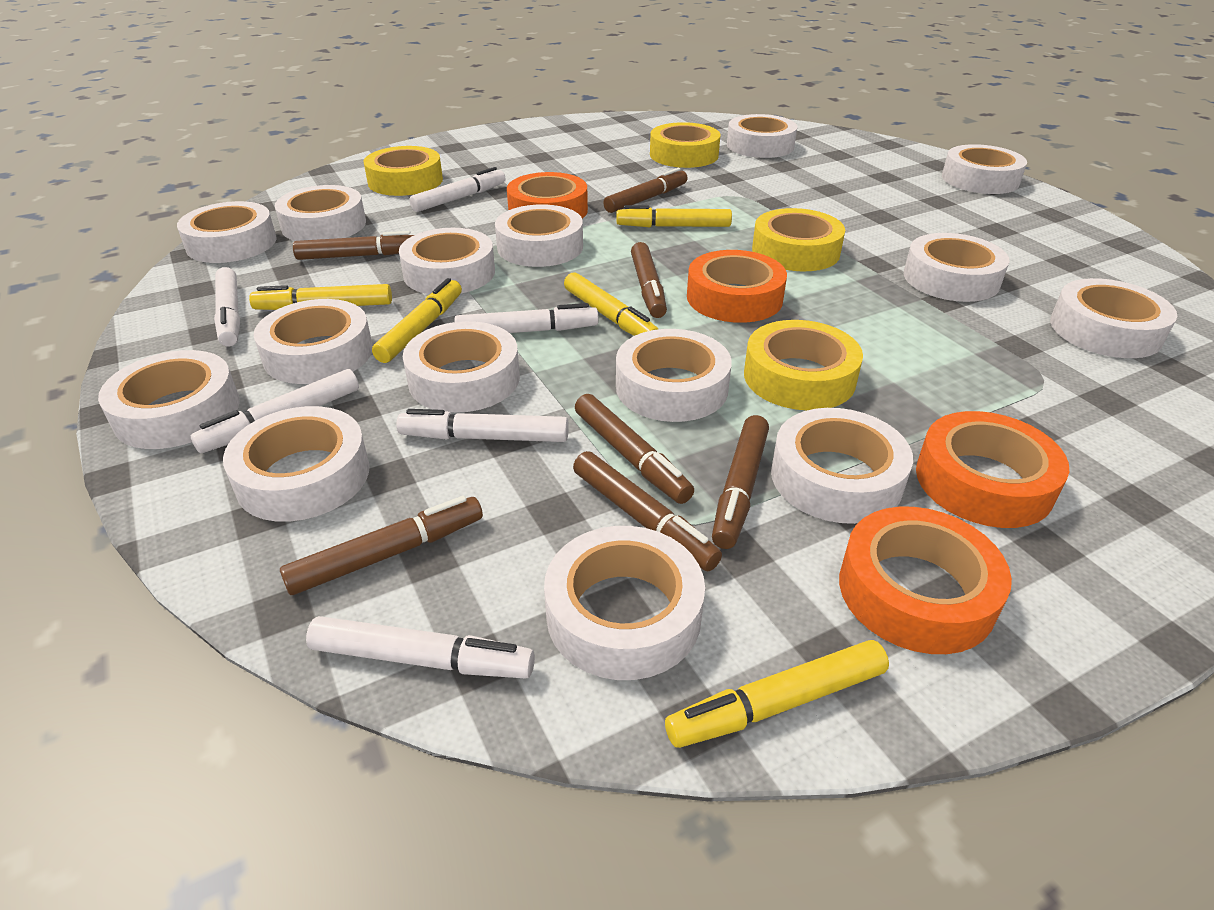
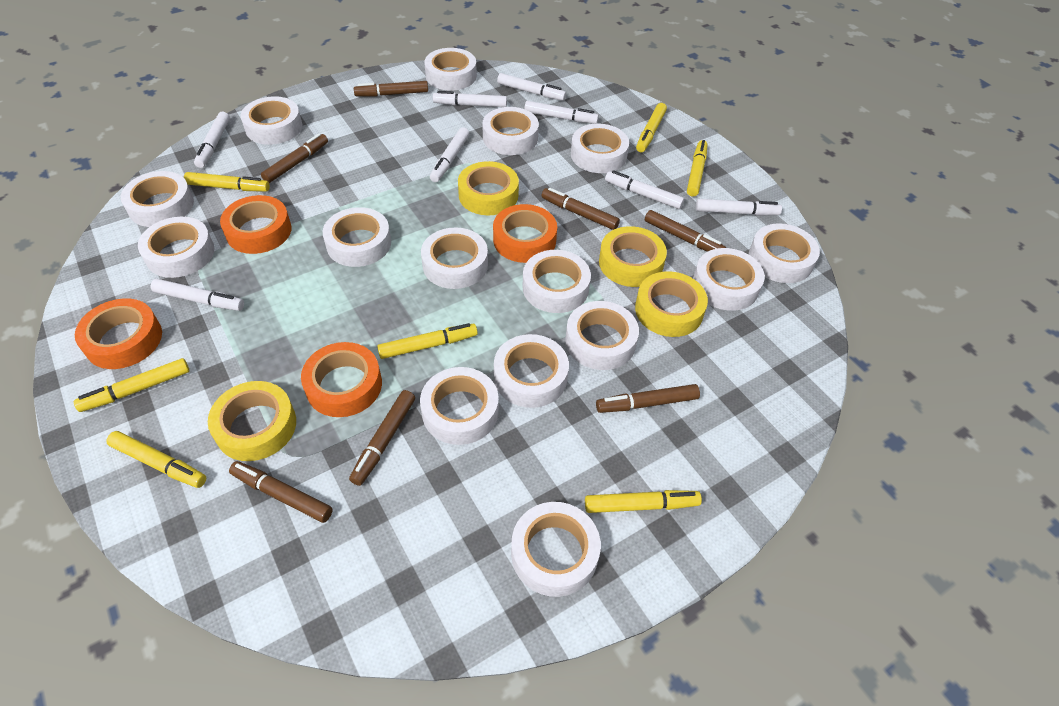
white marker: 6 -> 8
yellow marker: 5 -> 7

